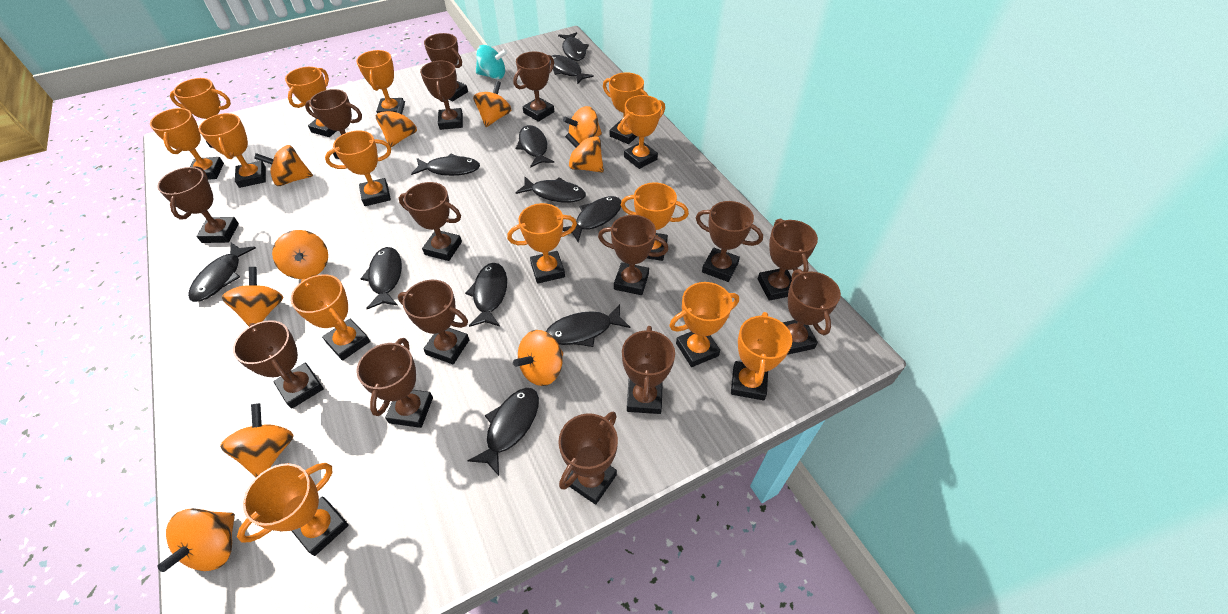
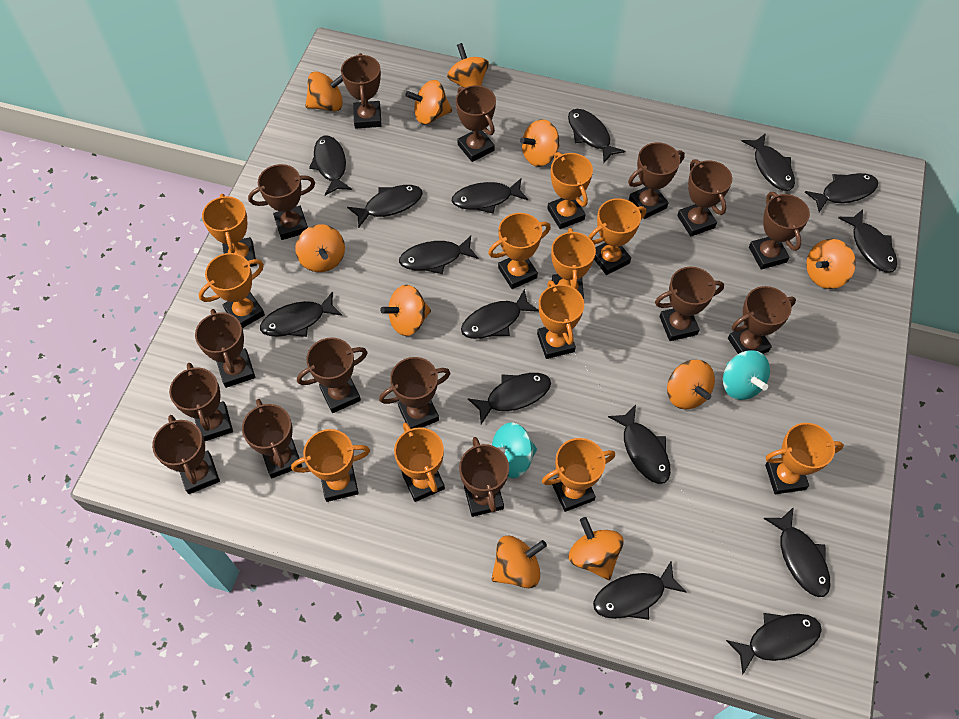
black fish: 11 -> 15
orange trophy: 14 -> 11
turquoise spinning top: 1 -> 2

